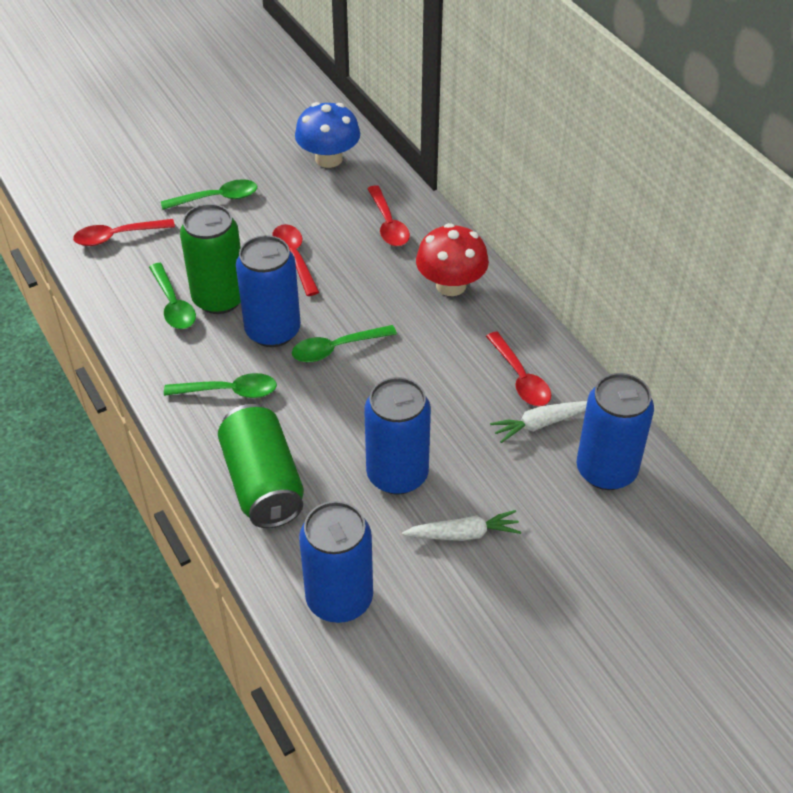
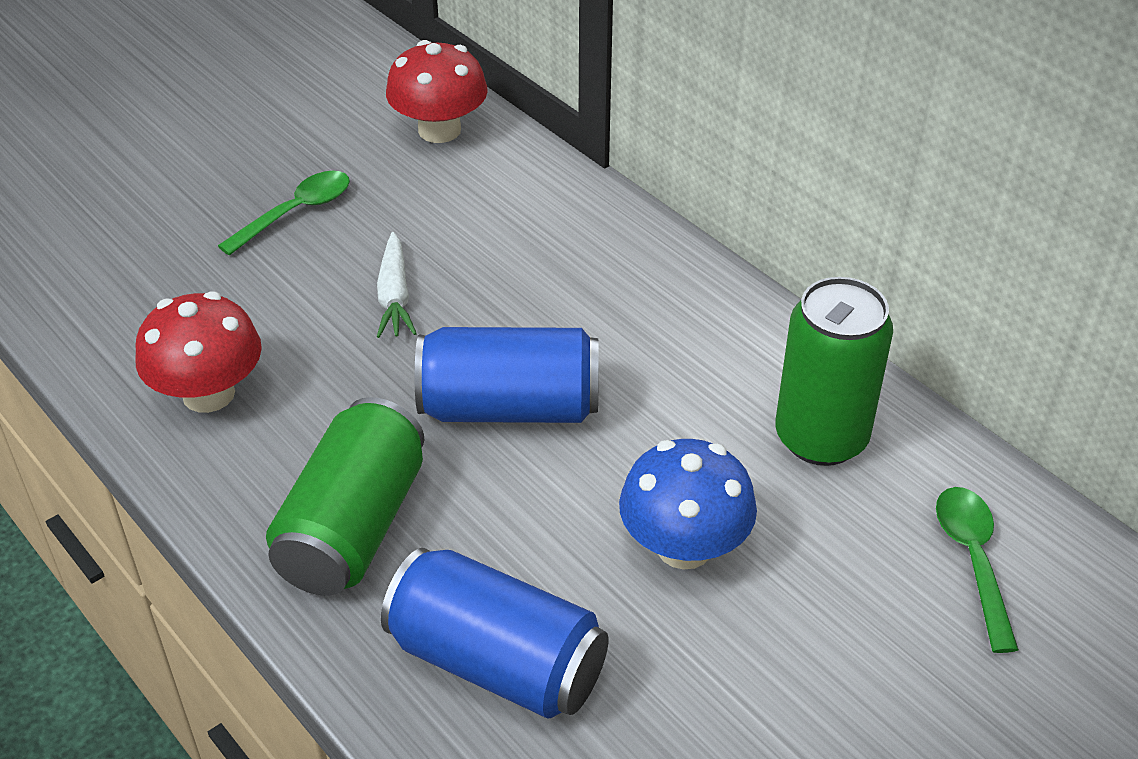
blue can: 4 -> 2
green spoon: 4 -> 2
red mushroom: 1 -> 2
red spoon: 4 -> 0
white carrot: 2 -> 1

